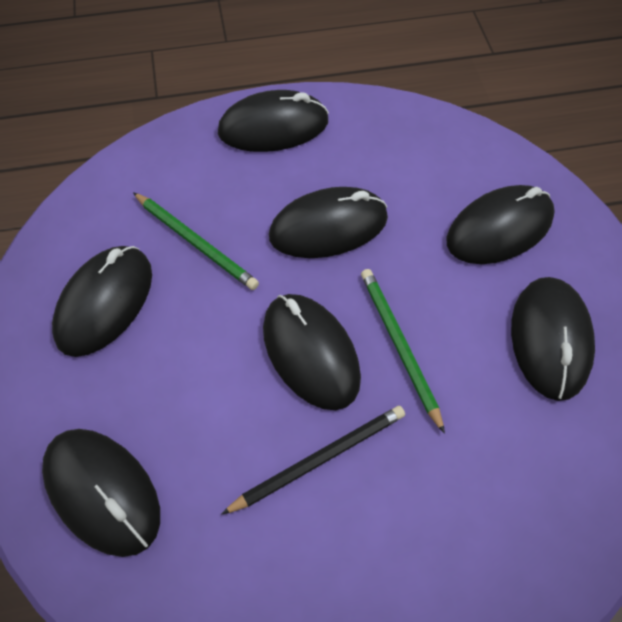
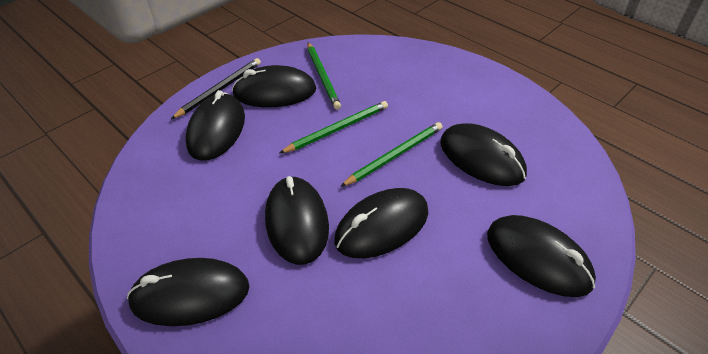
green pencil: 2 -> 3

